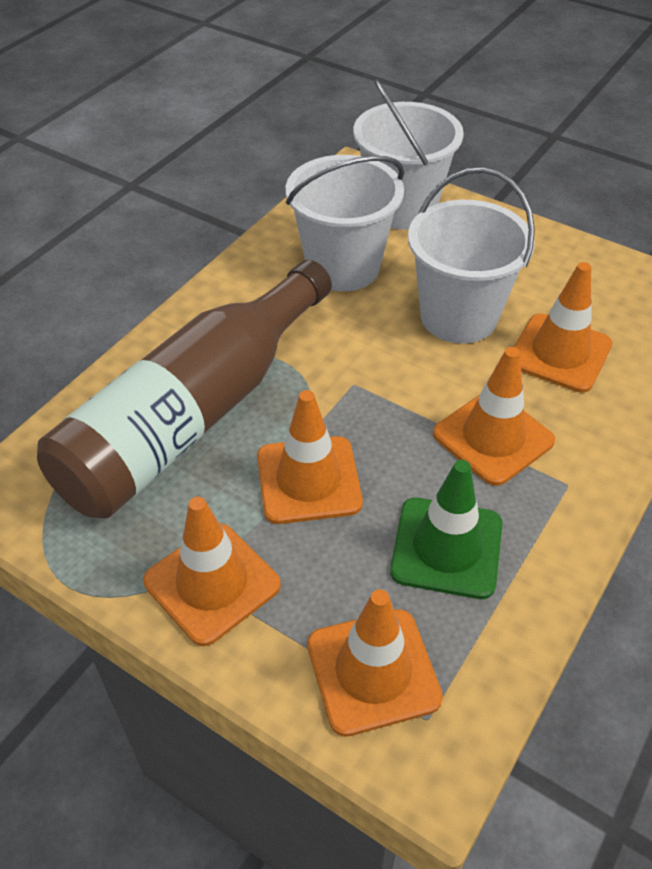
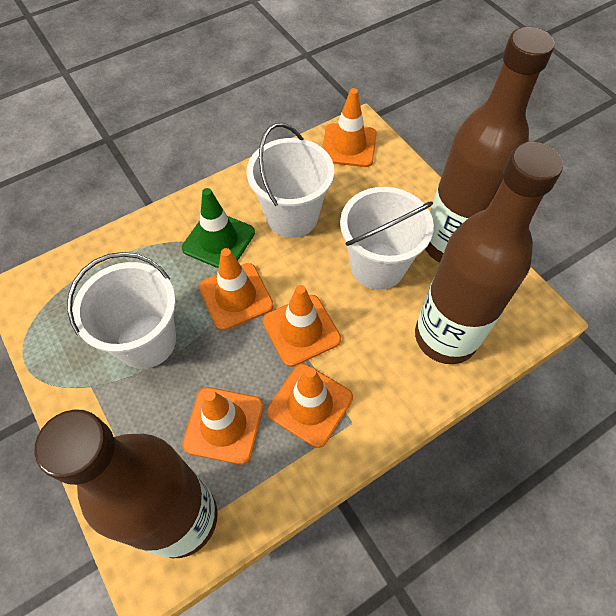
brown bottle: 1 -> 3

